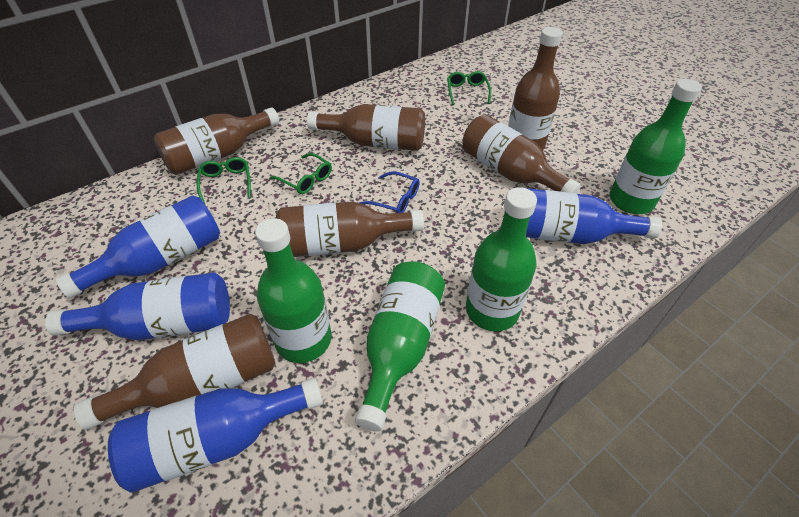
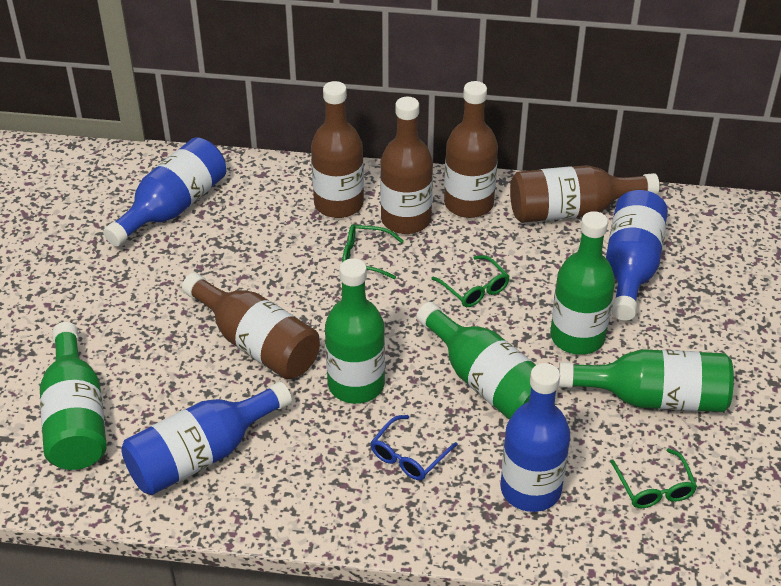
brown bottle: 6 -> 5
green bottle: 4 -> 5

